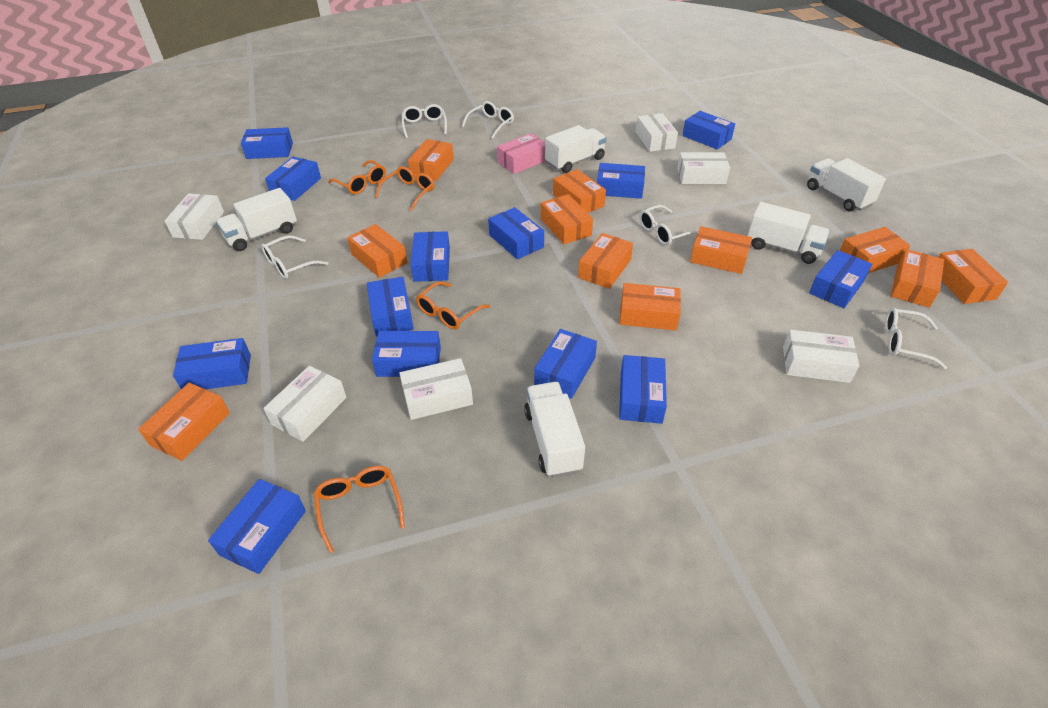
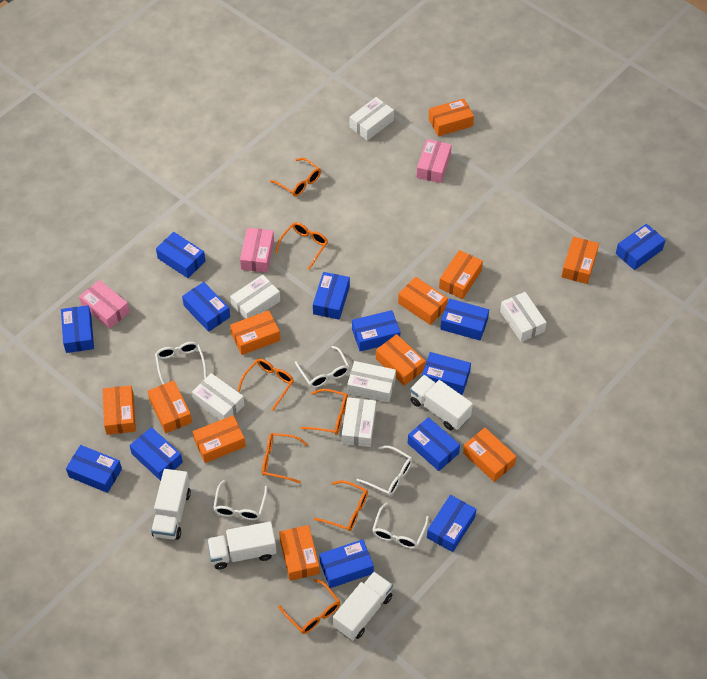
orange glasses: 4 -> 7
pink box: 1 -> 3
white truck: 5 -> 4

